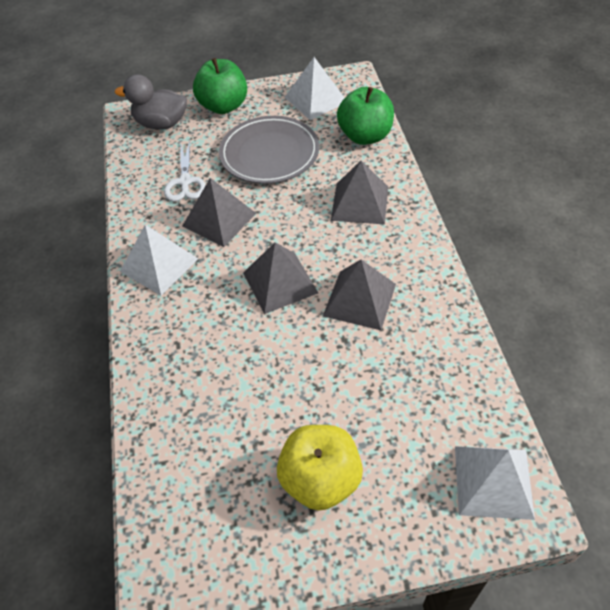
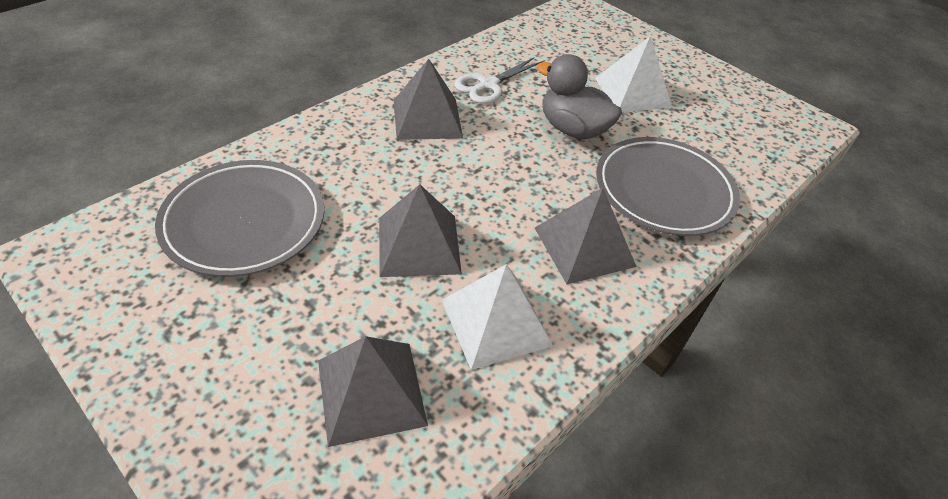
green apple: 2 -> 0
grey plate: 1 -> 2
white pyramid: 3 -> 2
yellow apple: 1 -> 0

